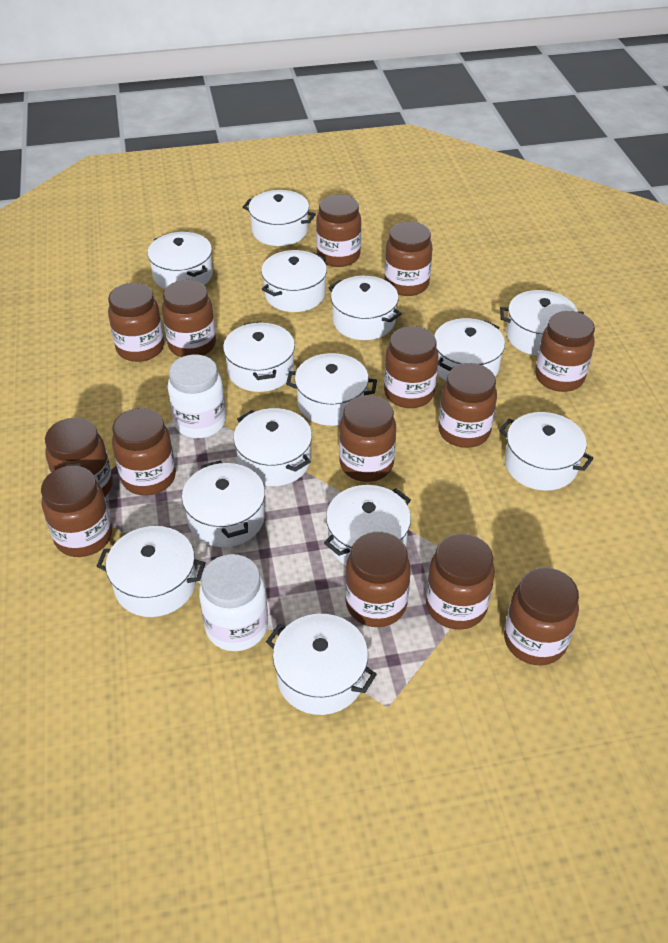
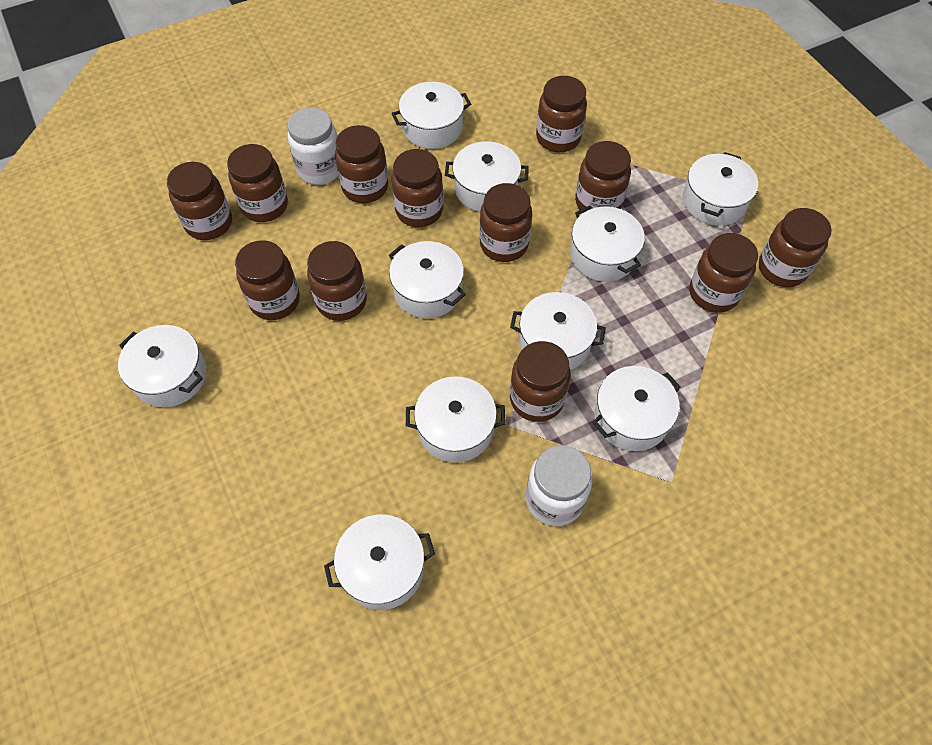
brown jar: 14 -> 12
white pot: 14 -> 10

